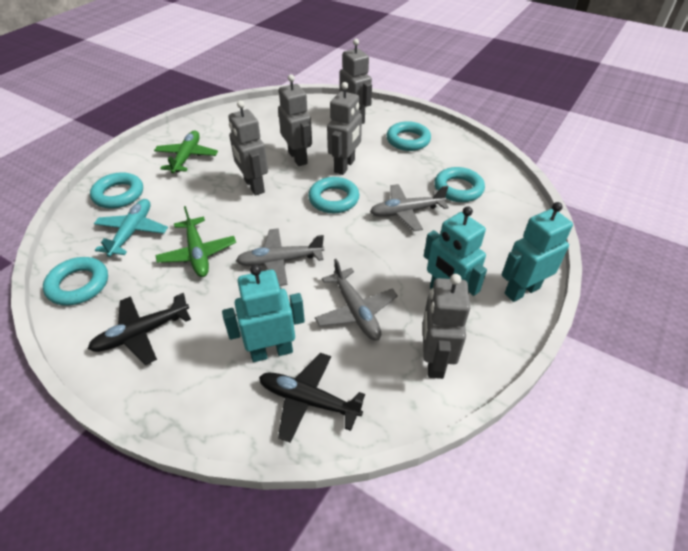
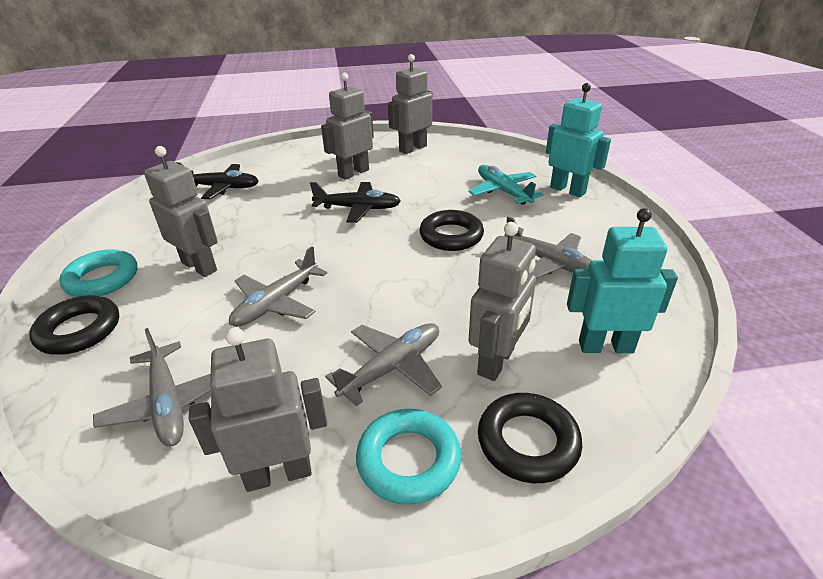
black ring: 0 -> 3
green plane: 2 -> 0
grey plane: 3 -> 4
turquoise ring: 5 -> 2
turquoise robot: 3 -> 2

